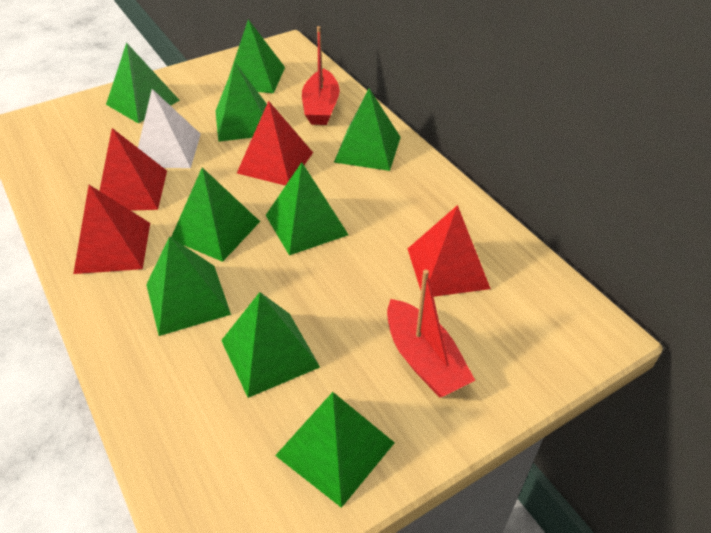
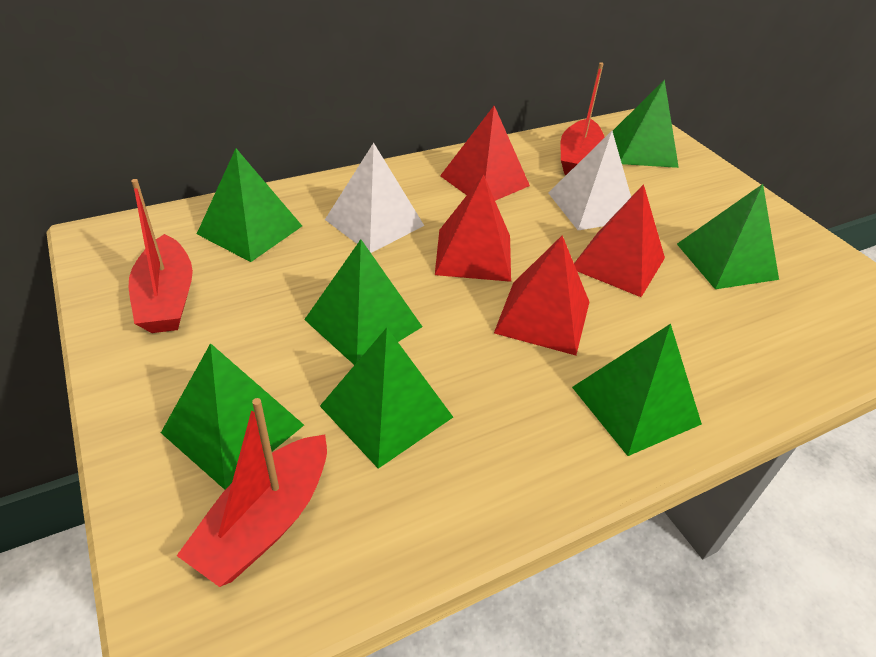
green pyramid: 9 -> 7
red boat: 2 -> 3
white pyramid: 1 -> 2

